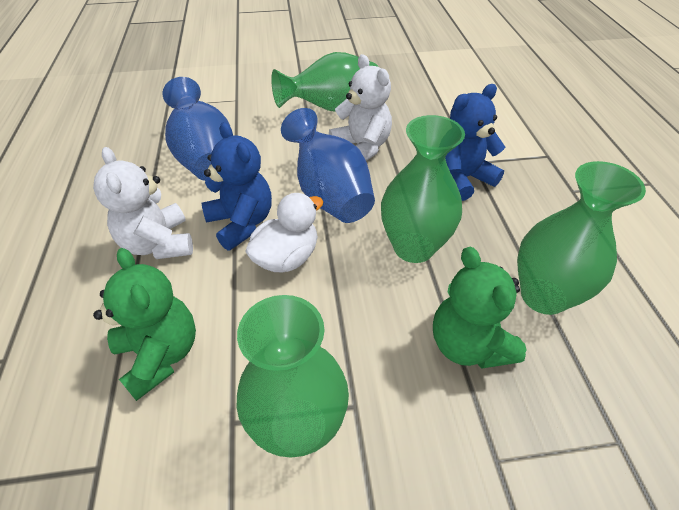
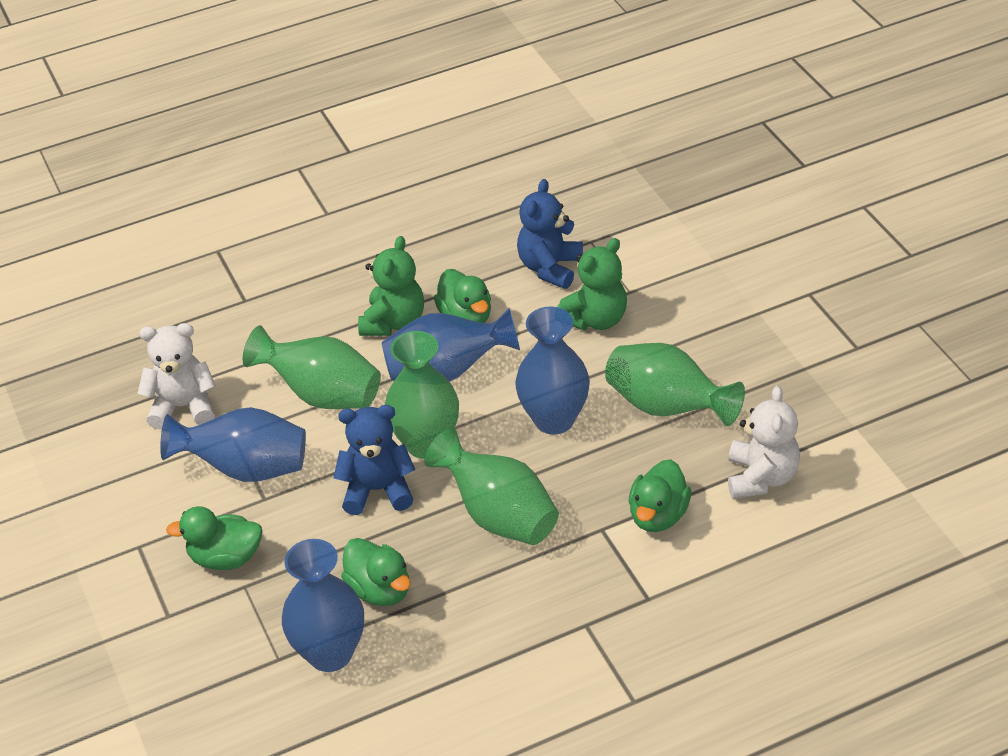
blue vase: 2 -> 4
green duck: 0 -> 4
white duck: 1 -> 0

